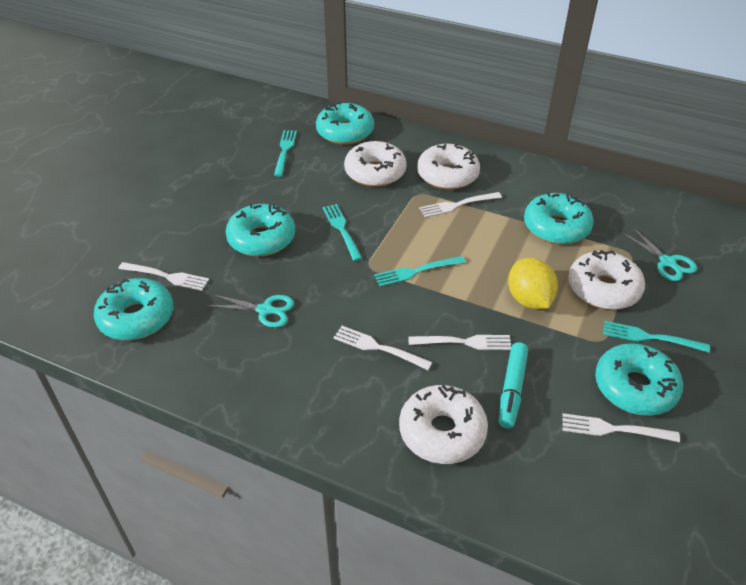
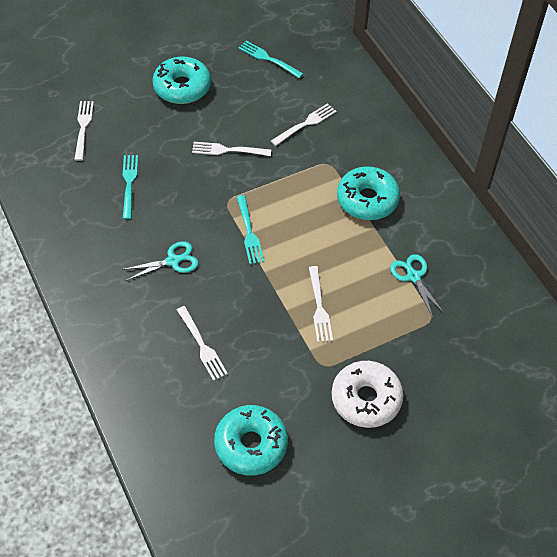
turquoise donut: 5 -> 3
turquoise fork: 4 -> 3
turquoise marker: 1 -> 0
white donut: 4 -> 1
yellow lemon: 1 -> 0

